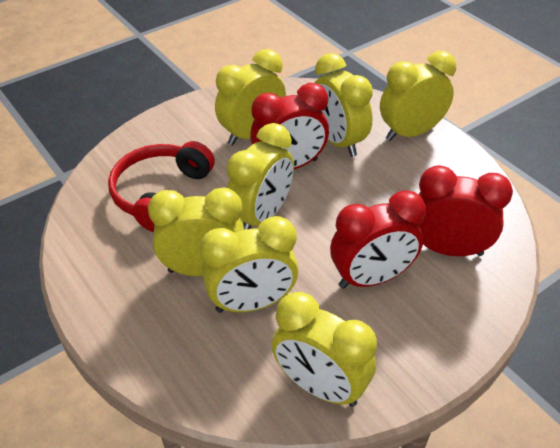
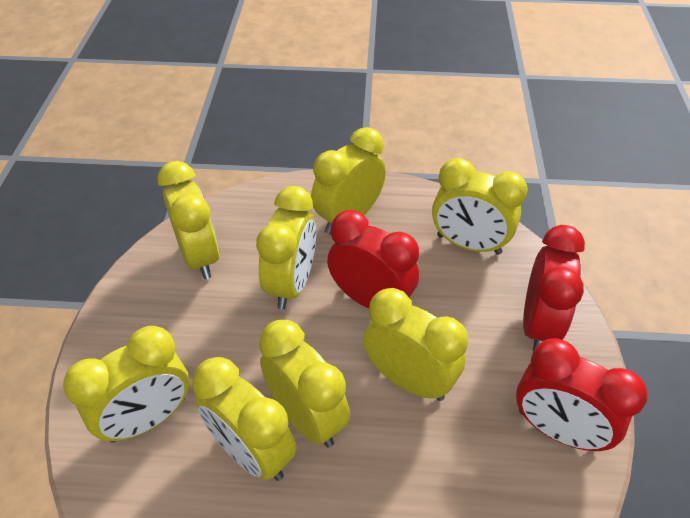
red headphones: 1 -> 0
yellow clock: 7 -> 8

